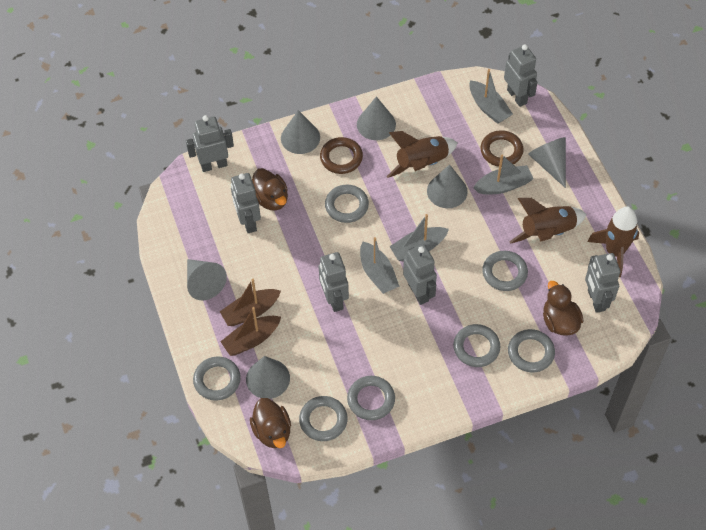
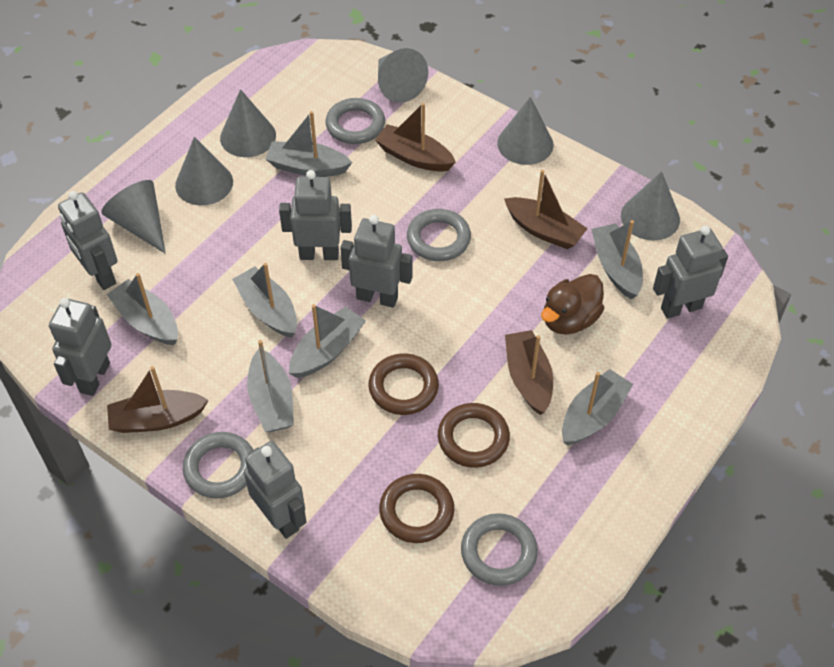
brown boat: 2 -> 4
brown duck: 3 -> 1
brown ring: 2 -> 3
brown rocket: 3 -> 0
grey boat: 4 -> 7
grey ring: 7 -> 4

